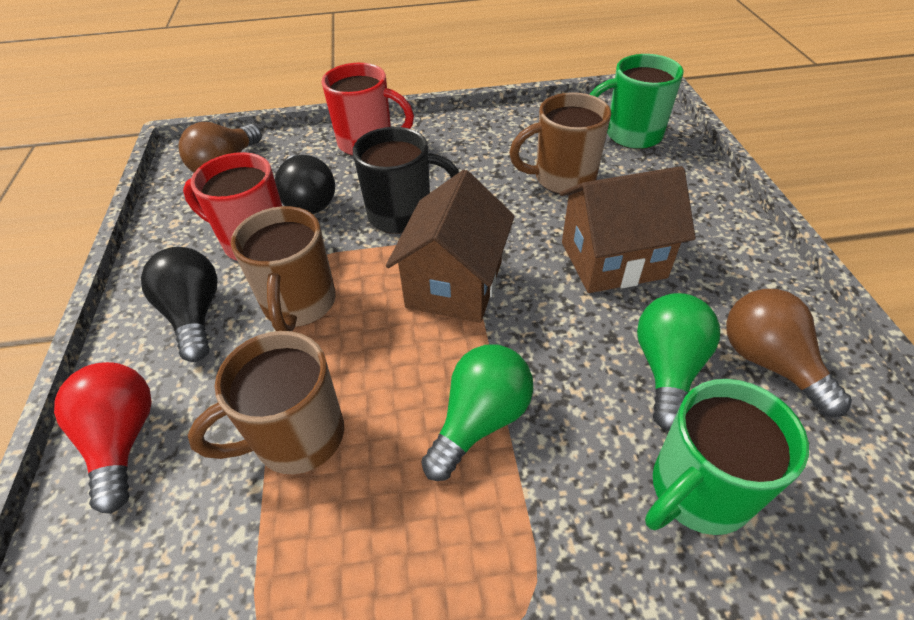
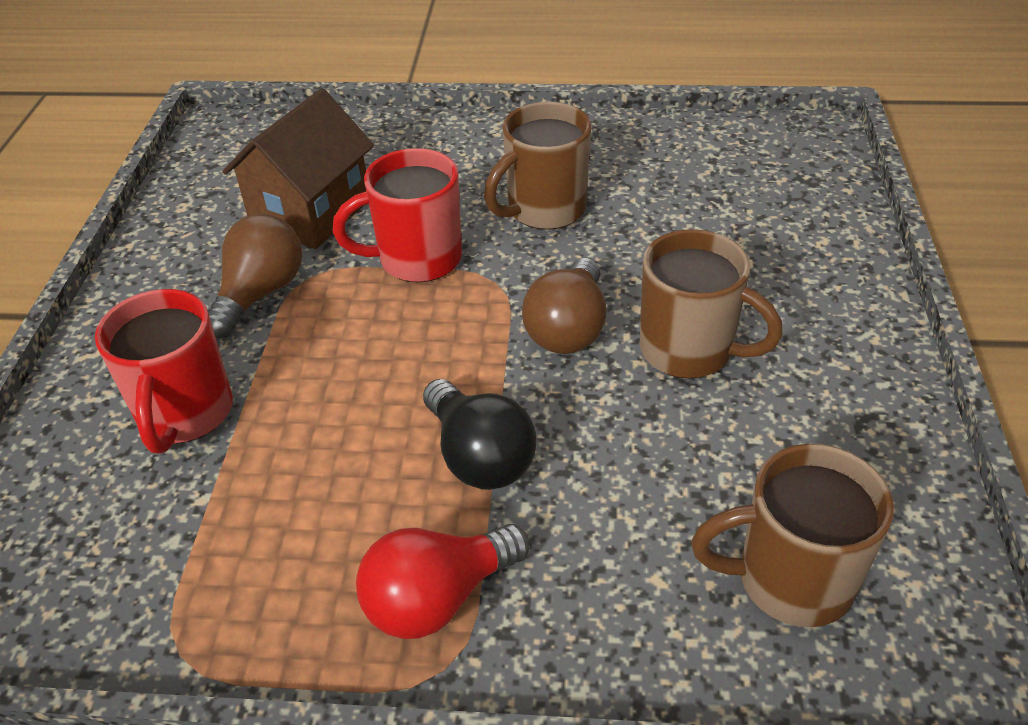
black light bulb: 2 -> 1
black mug: 1 -> 0
brown house: 2 -> 1
green light bulb: 2 -> 0
green mug: 2 -> 0

